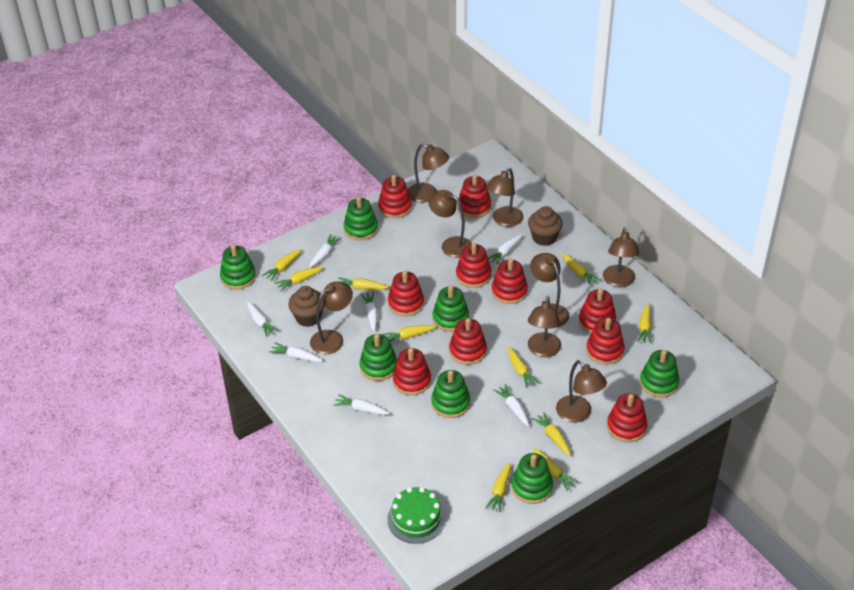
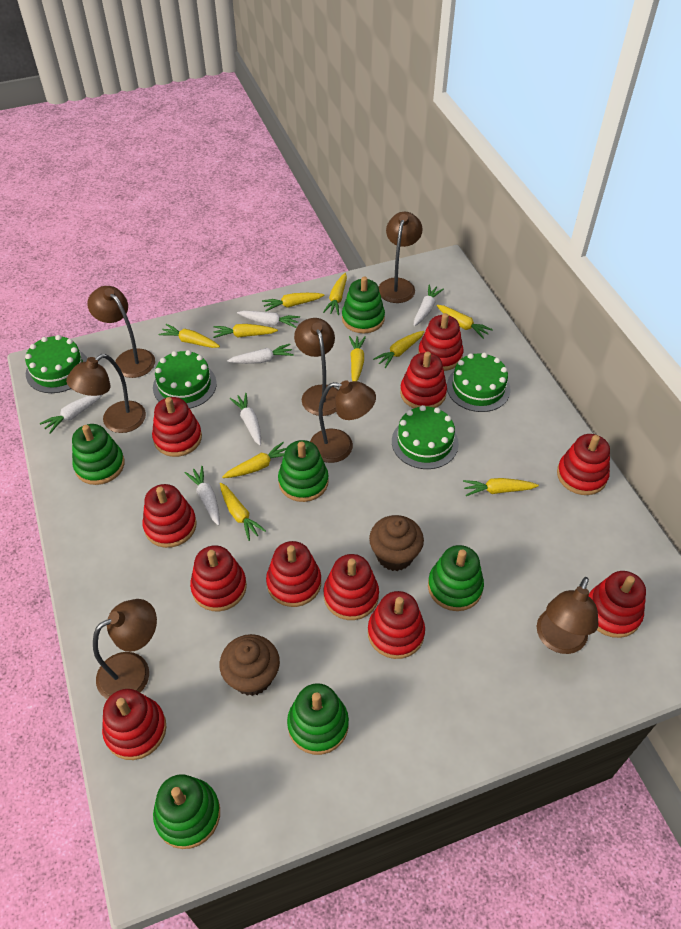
brown lamp: 8 -> 7
green cake: 1 -> 4
green stacking toy: 7 -> 6
red stacking toy: 10 -> 11
white carrot: 7 -> 6

